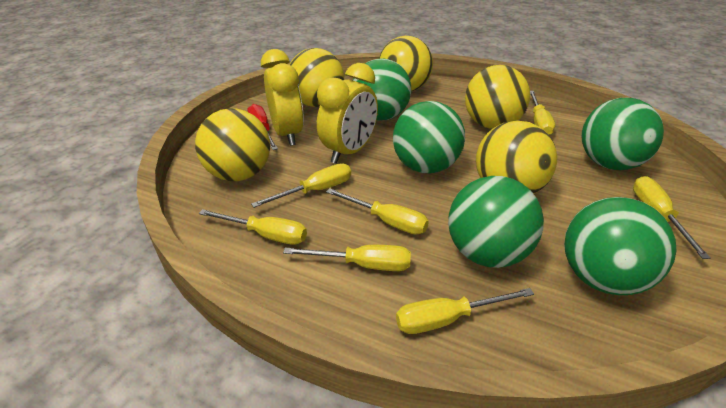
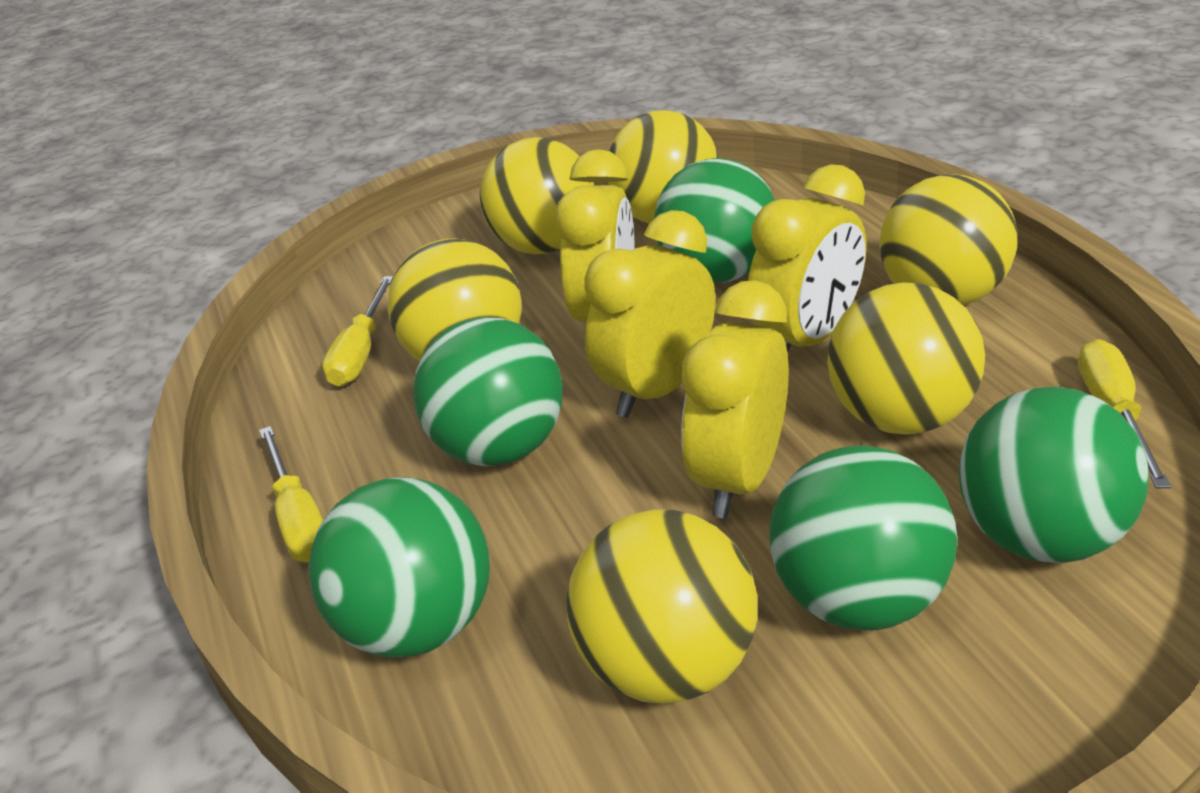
red screwdriver: 1 -> 0
yellow ball: 5 -> 6
yellow clock: 2 -> 4
yellow screwdriver: 7 -> 3

